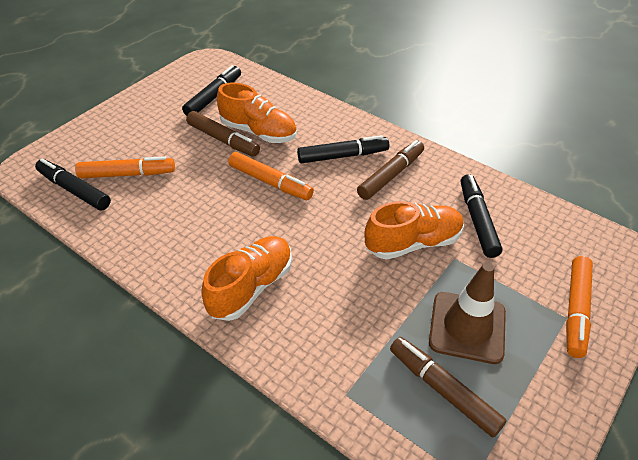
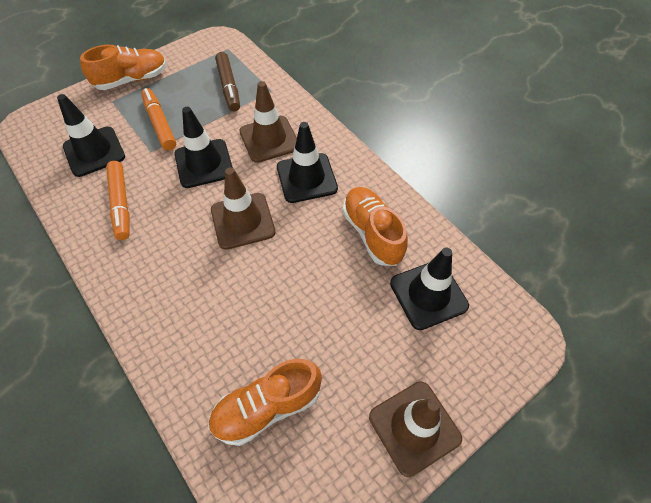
black marker: 4 -> 0
black traffic cone: 0 -> 4
brown marker: 3 -> 1
brown traffic cone: 1 -> 3
orange marker: 3 -> 2

